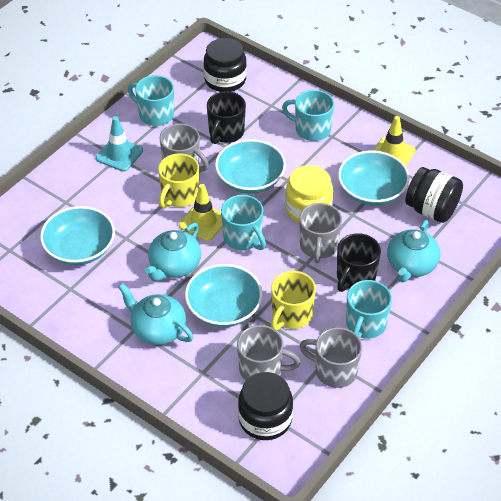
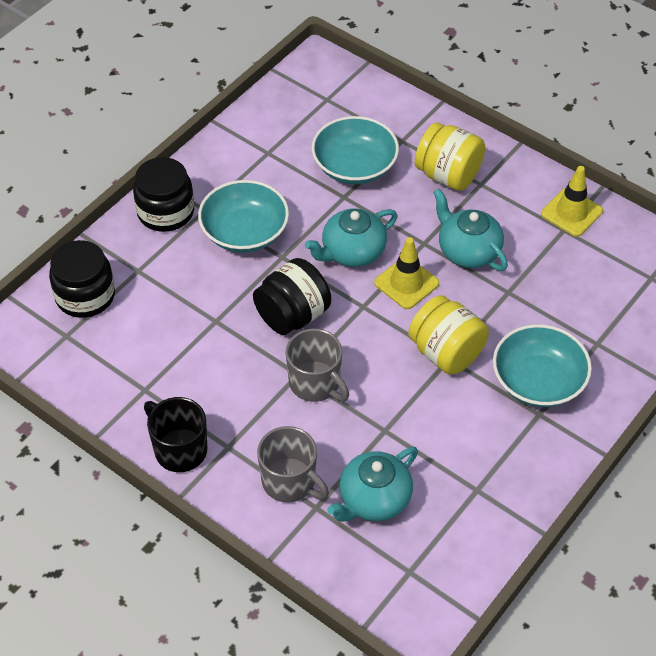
black mug: 2 -> 1
grey mug: 4 -> 2
turquoise bowl: 4 -> 3
turquoise mug: 4 -> 0
turquoise traffic cone: 1 -> 0
yellow jar: 1 -> 2
yellow mug: 2 -> 0

